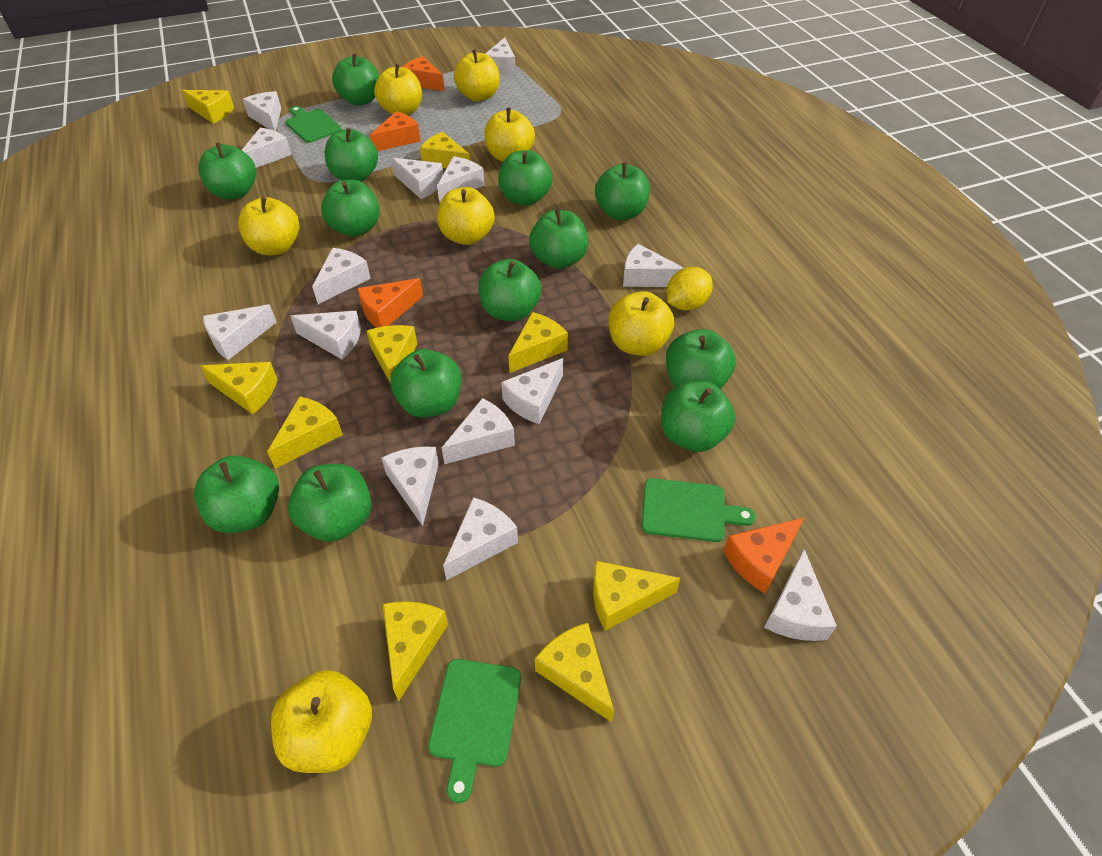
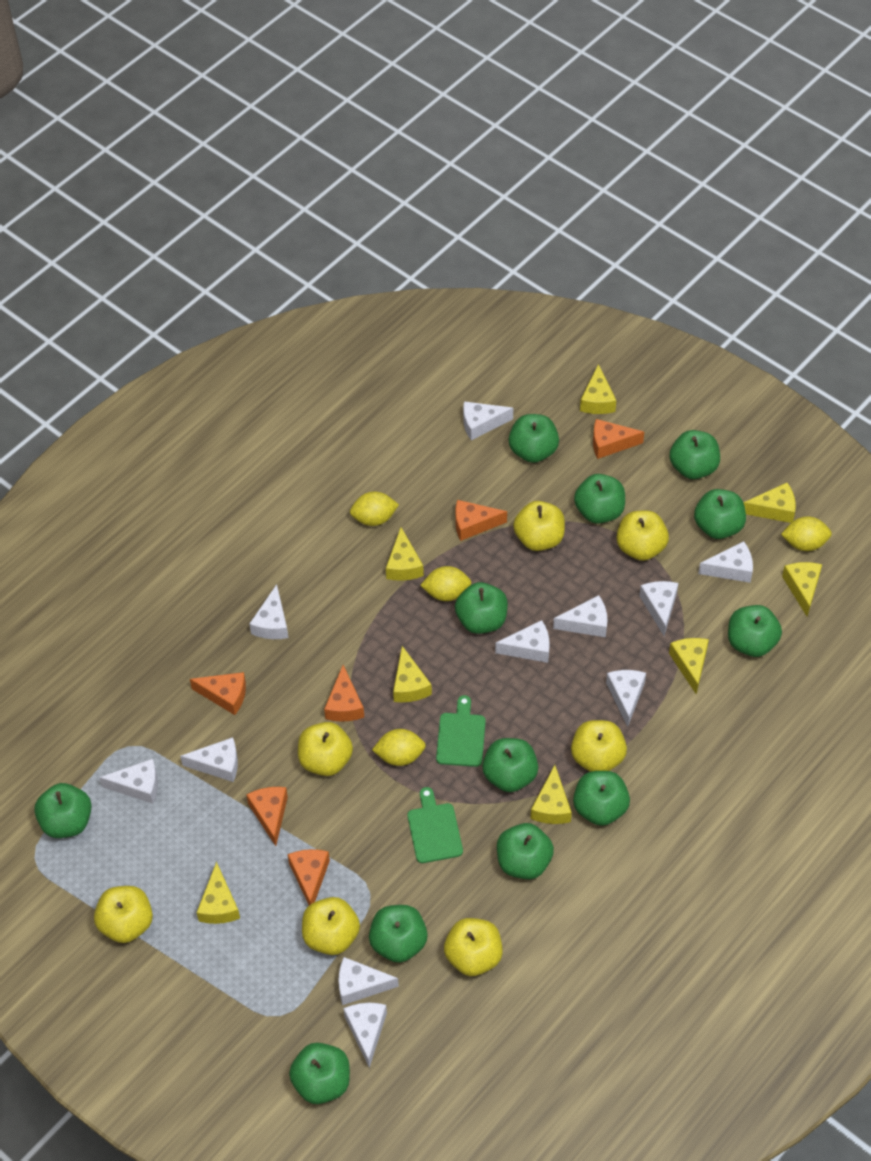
green apple: 13 -> 12
green cutting board: 3 -> 2
orange cheese: 4 -> 6
white cheese: 14 -> 11
yellow cheese: 9 -> 8
yellow lemon: 1 -> 4

